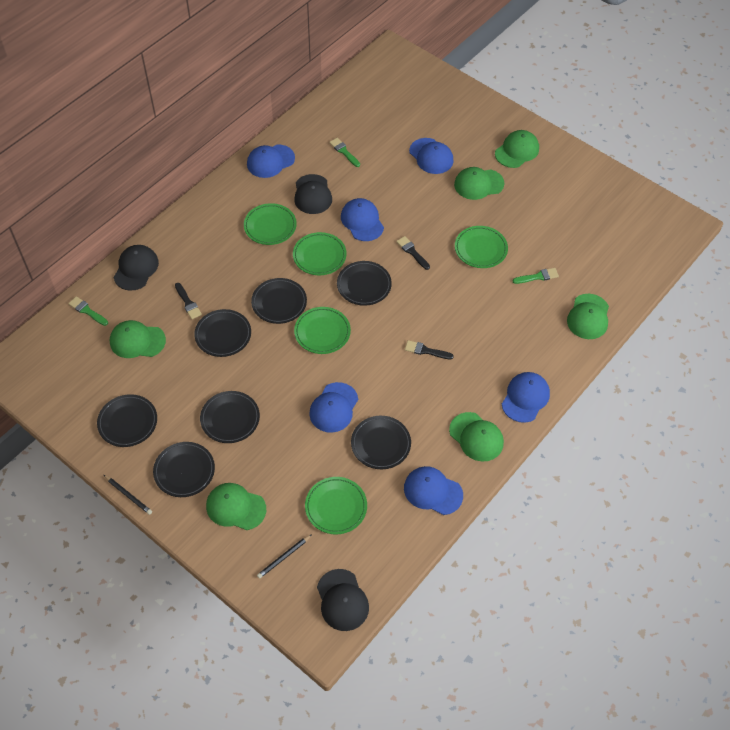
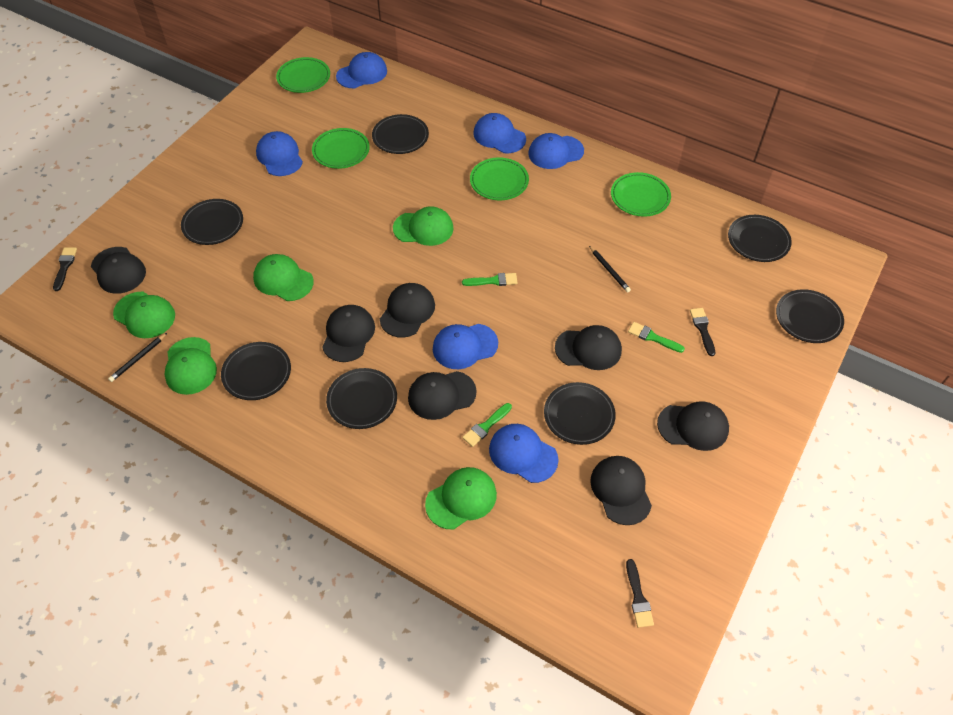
black cap: 3 -> 7
green cap: 6 -> 5
green plate: 5 -> 4

